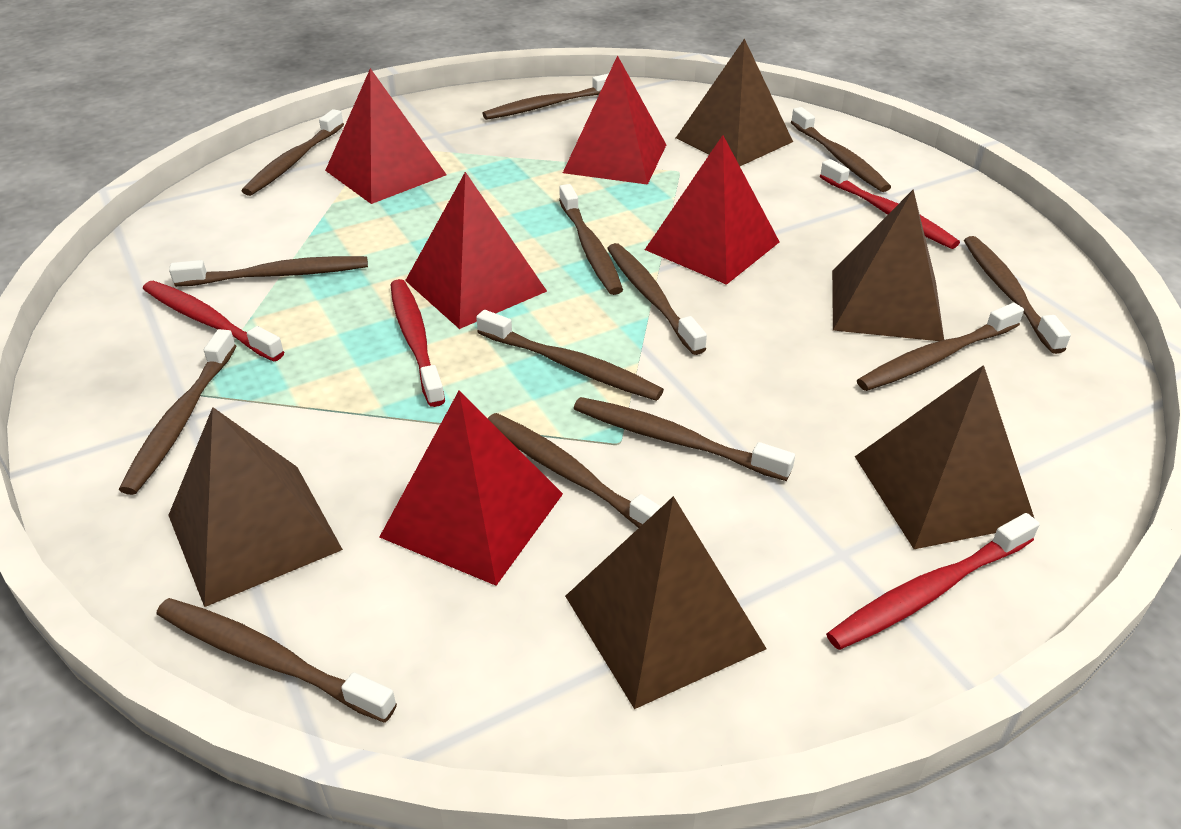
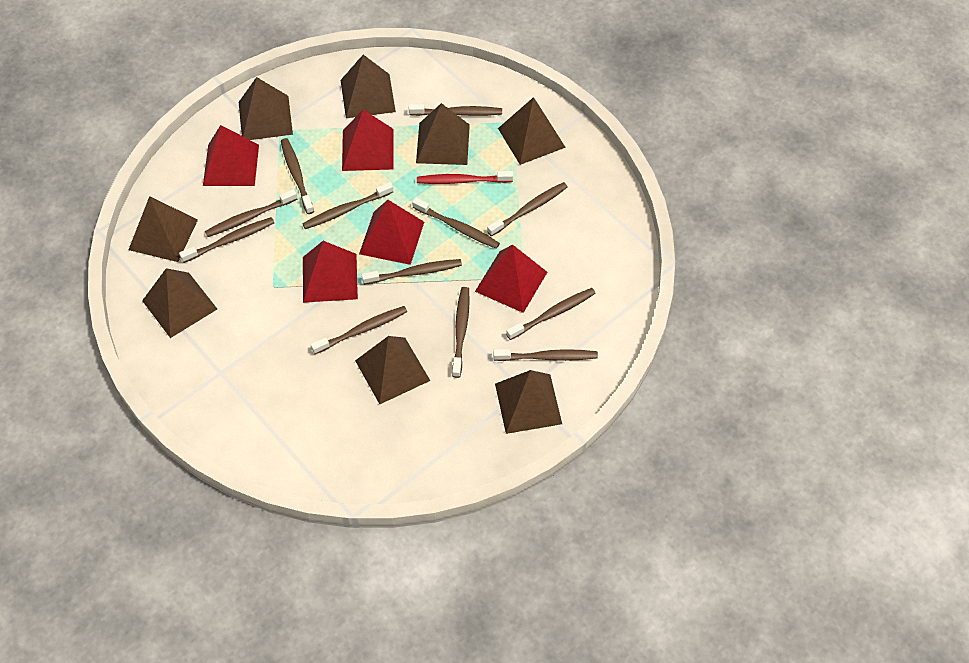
brown pyramid: 5 -> 8
brown toothbrush: 13 -> 12
red toothbrush: 4 -> 1

